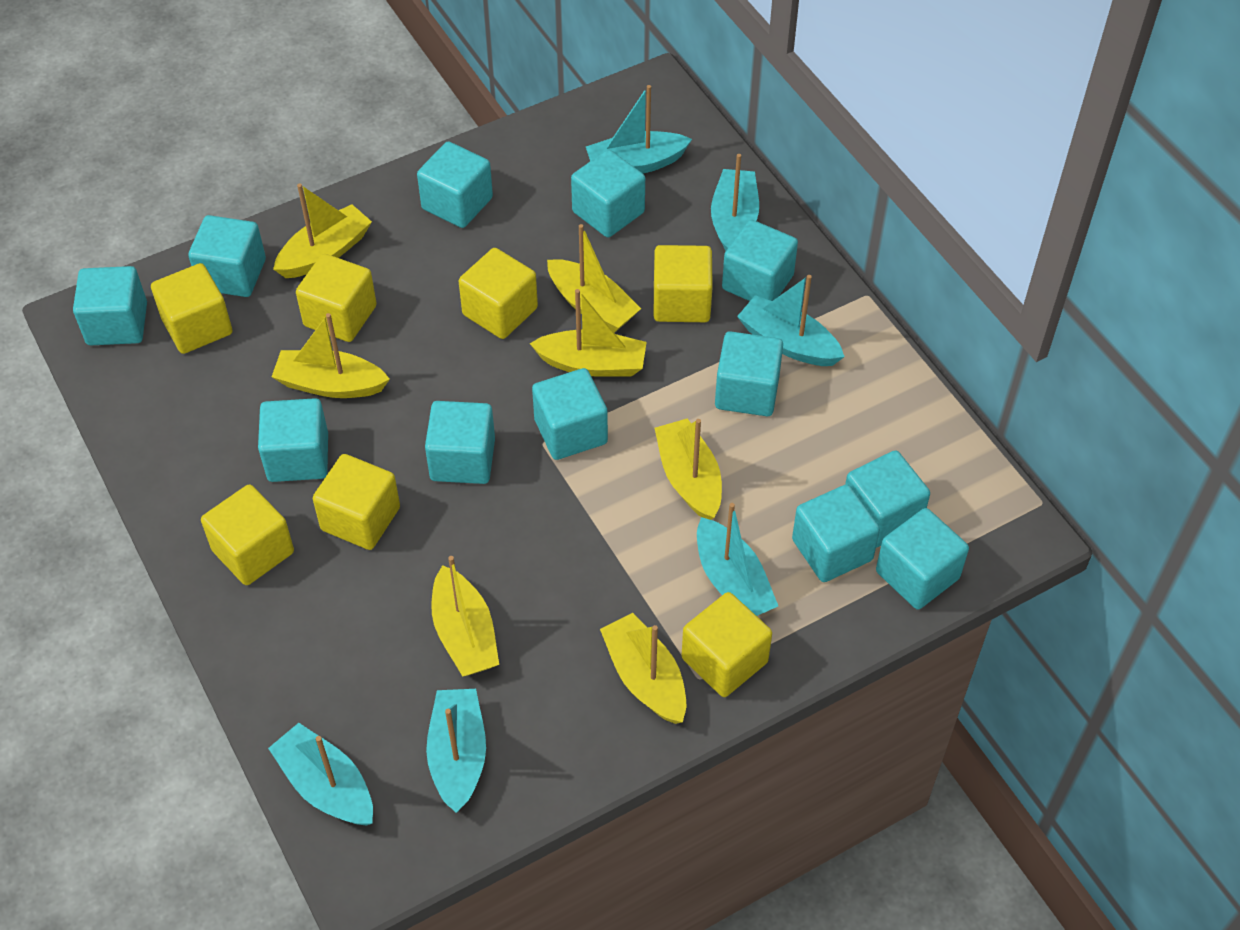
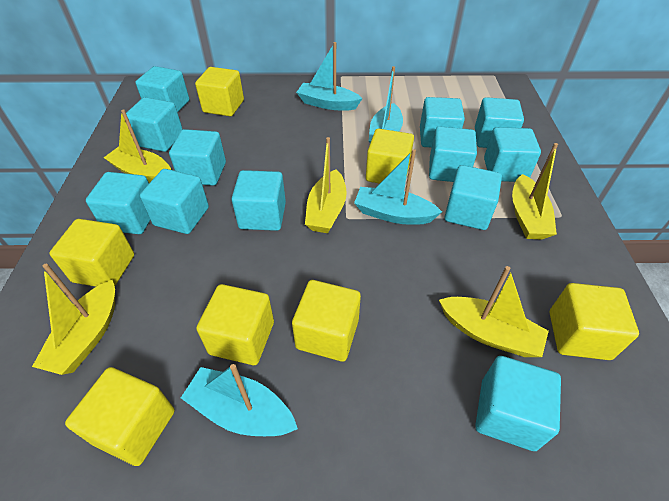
turquoise boat: 6 -> 4
yellow boat: 7 -> 5

